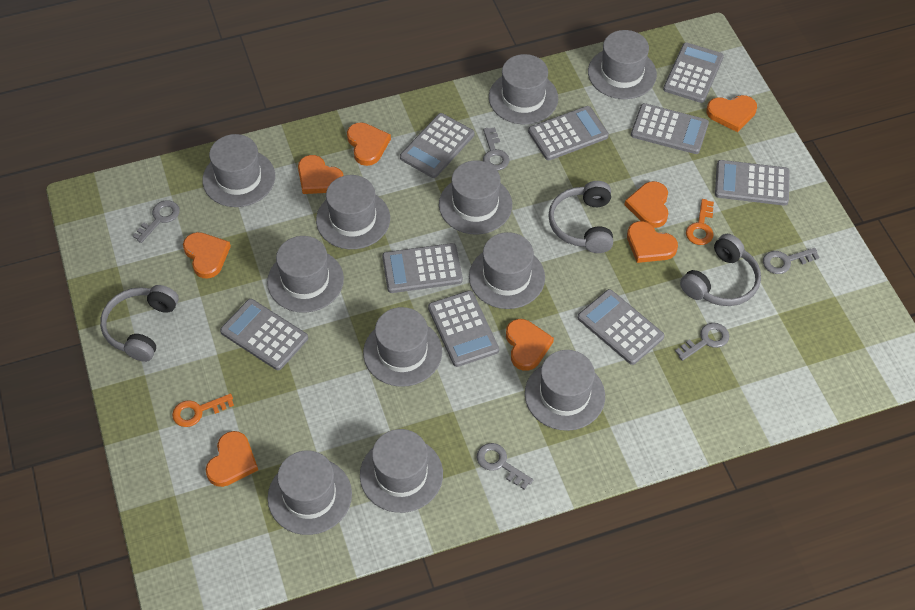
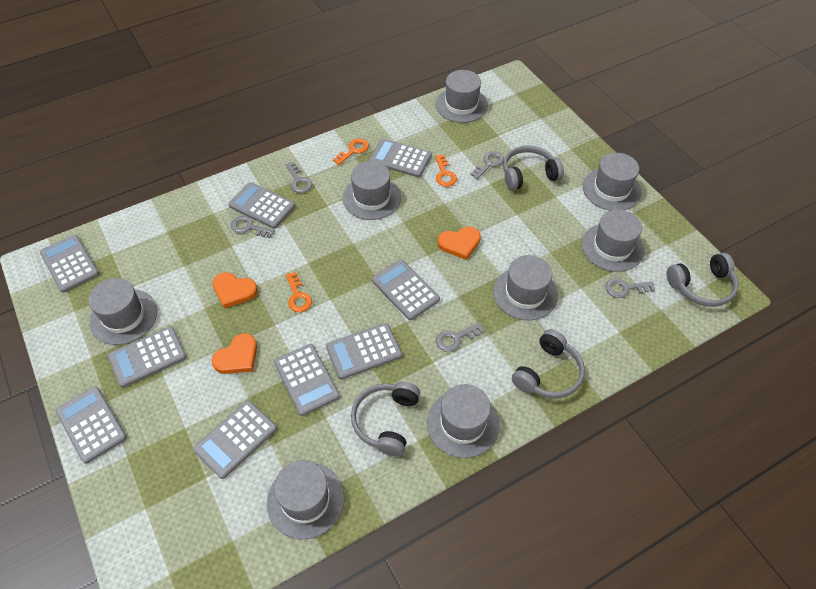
grey hat: 11 -> 8
grey headphones: 3 -> 4
orange heart: 8 -> 3
orange key: 2 -> 3

